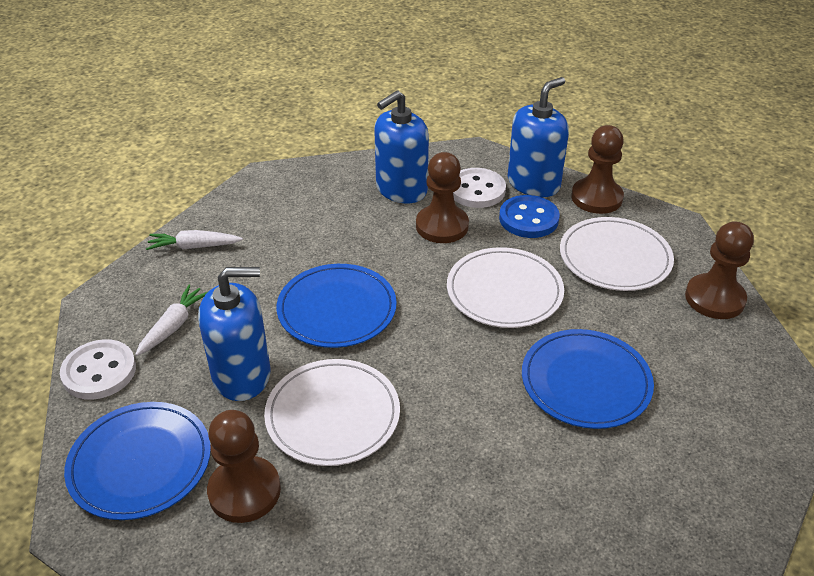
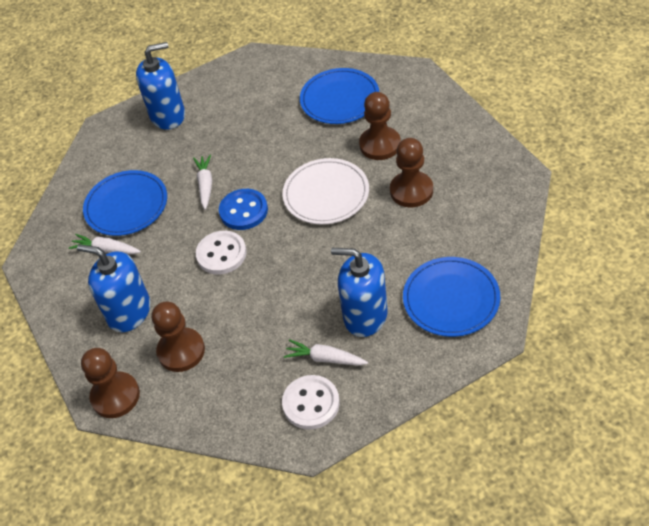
white carrot: 2 -> 3
white plate: 3 -> 1

